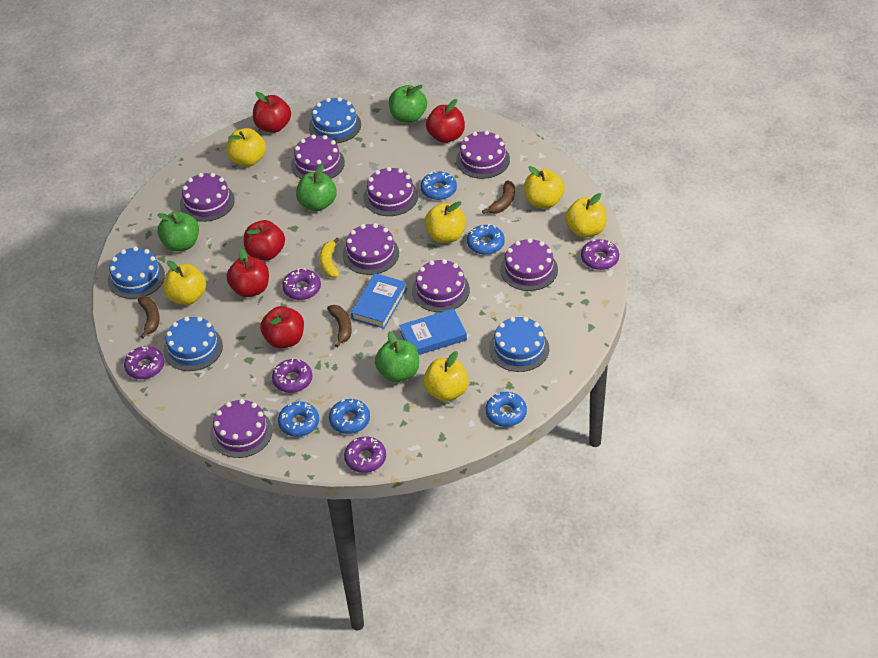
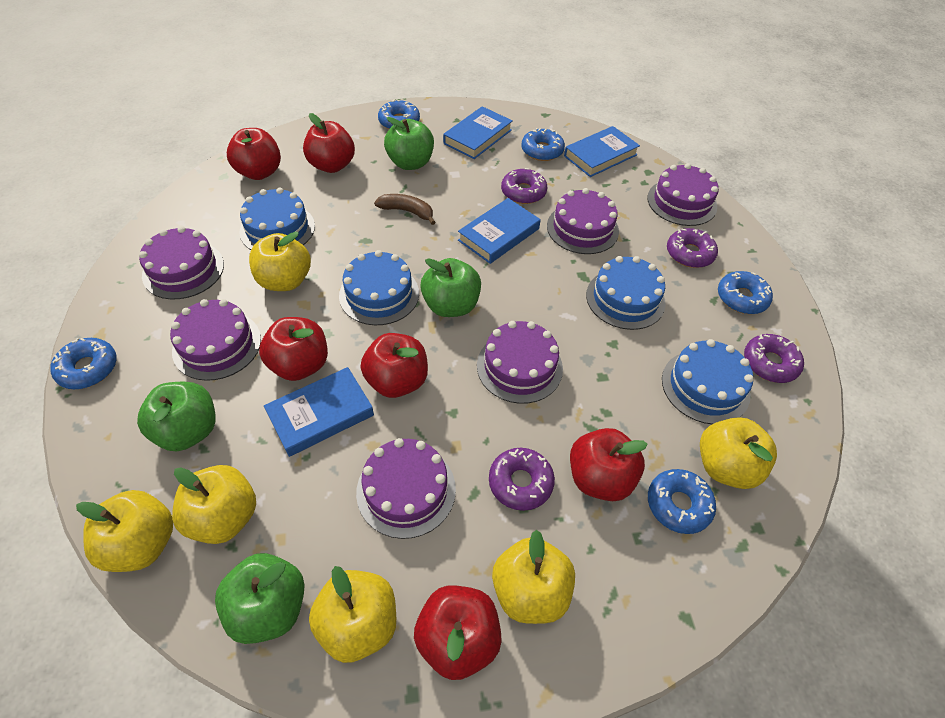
blue book: 2 -> 4
brown banana: 3 -> 1
purple cake: 8 -> 6
purple donut: 5 -> 4
red apple: 5 -> 6
yellow banana: 1 -> 0

